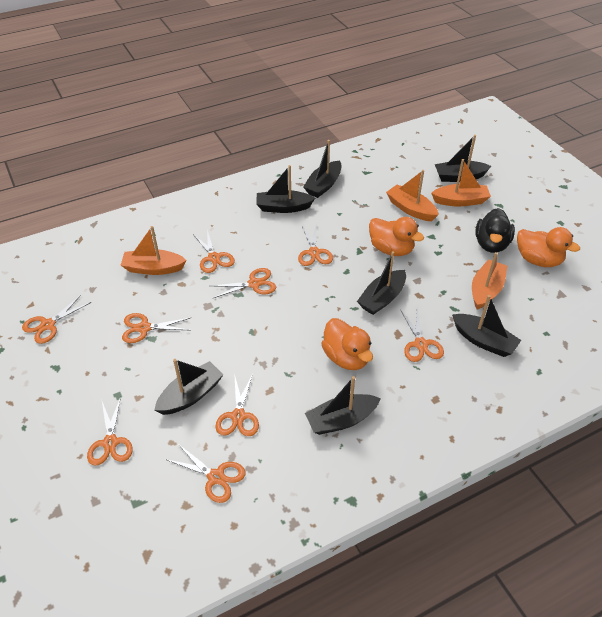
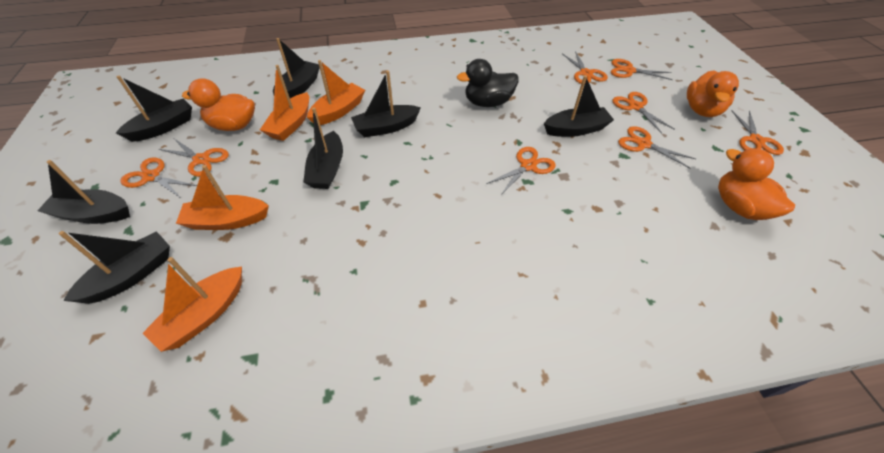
orange scissors: 9 -> 8

